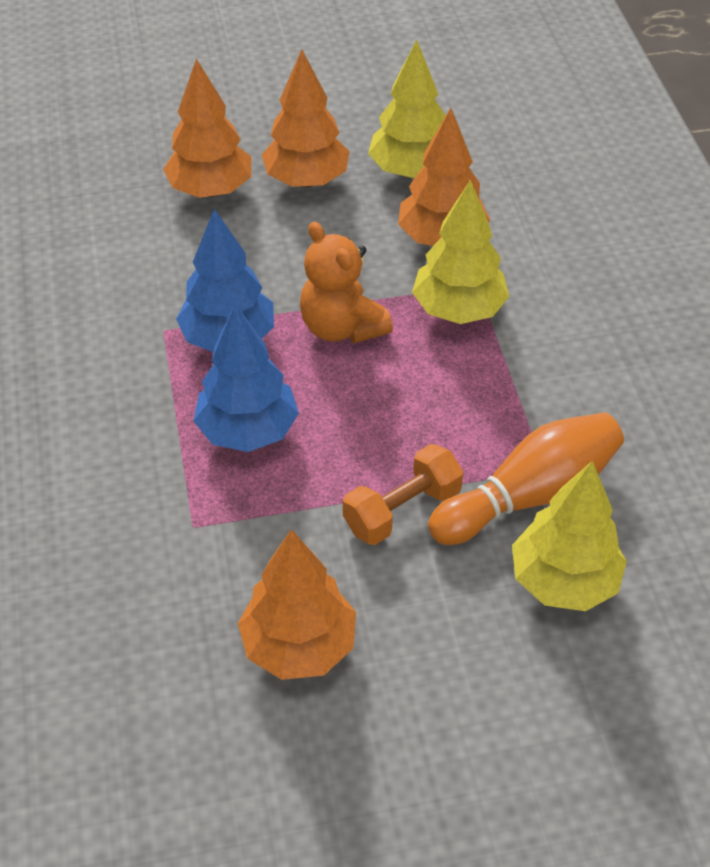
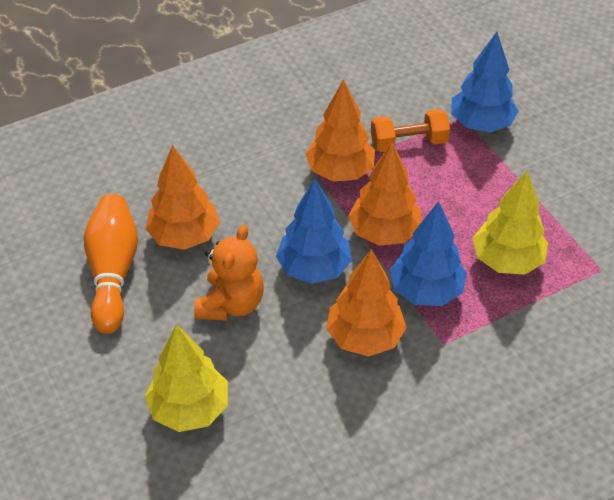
blue tree: 2 -> 3
yellow tree: 3 -> 2

